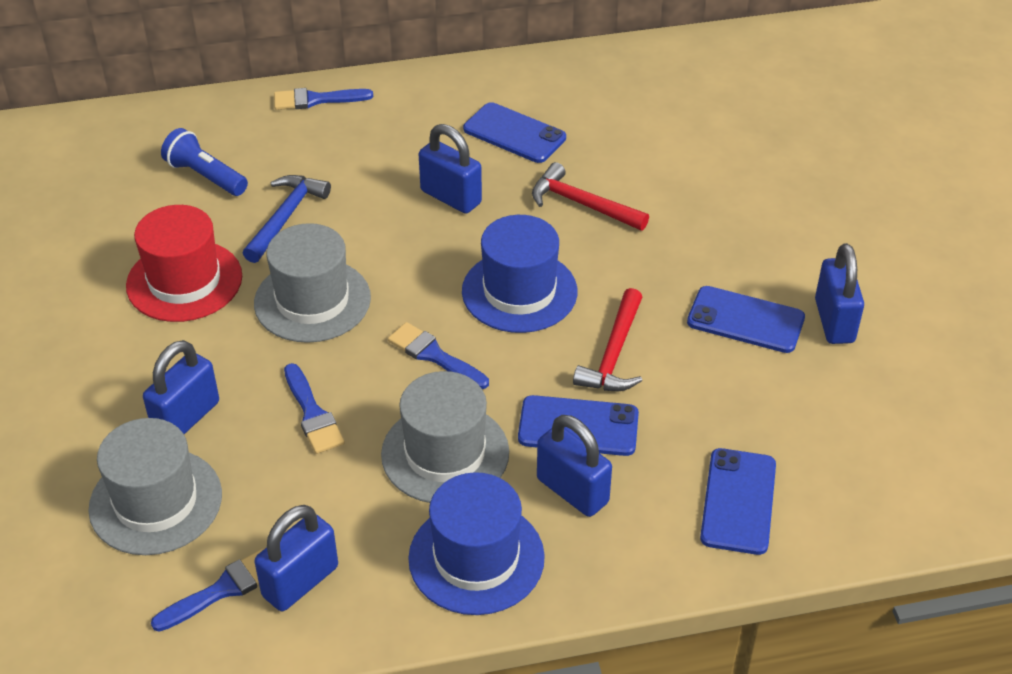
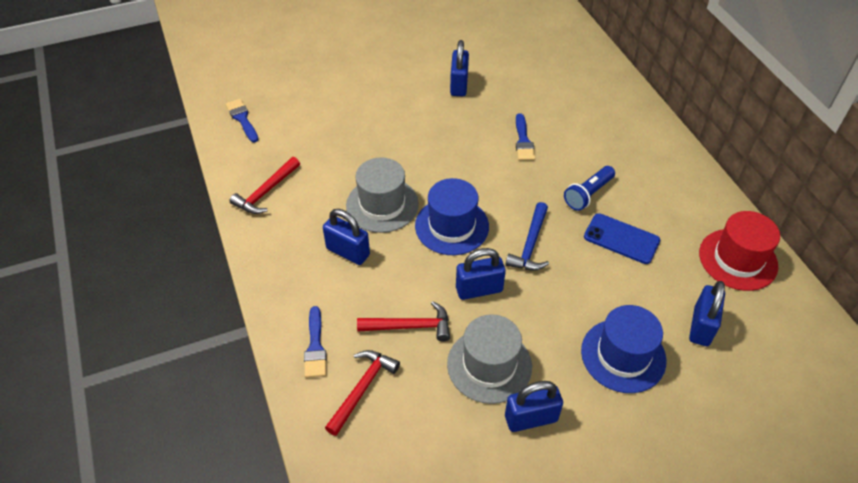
blue brush: 4 -> 3
blue phone: 4 -> 1
grey hat: 3 -> 2
red hammer: 2 -> 3

